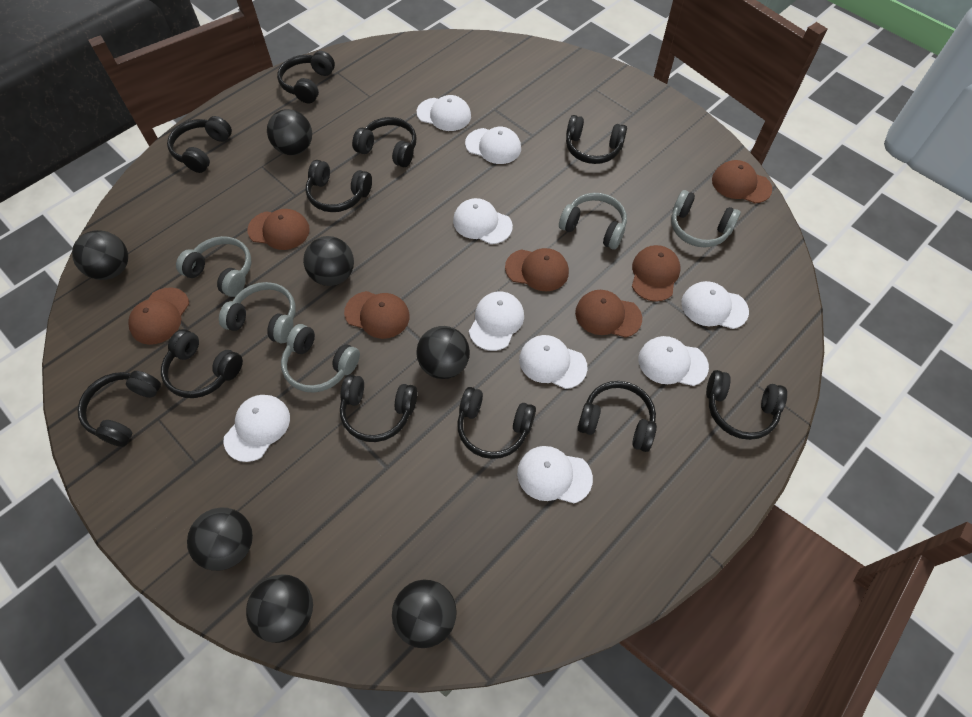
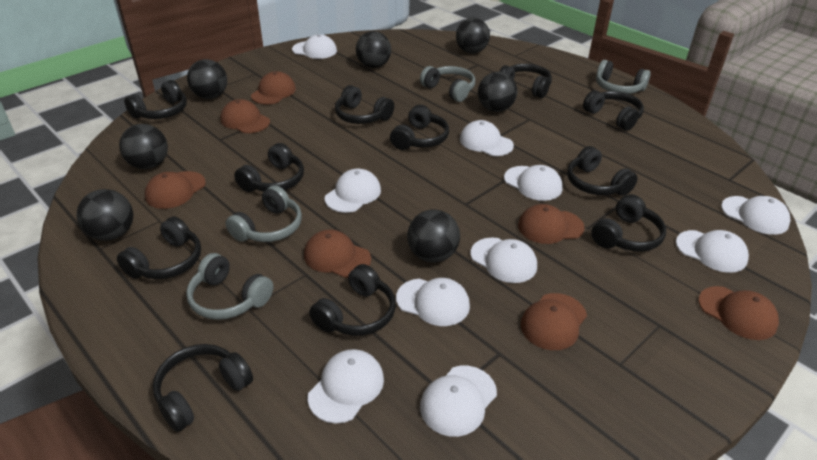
grey headphones: 5 -> 4
white cap: 9 -> 10

